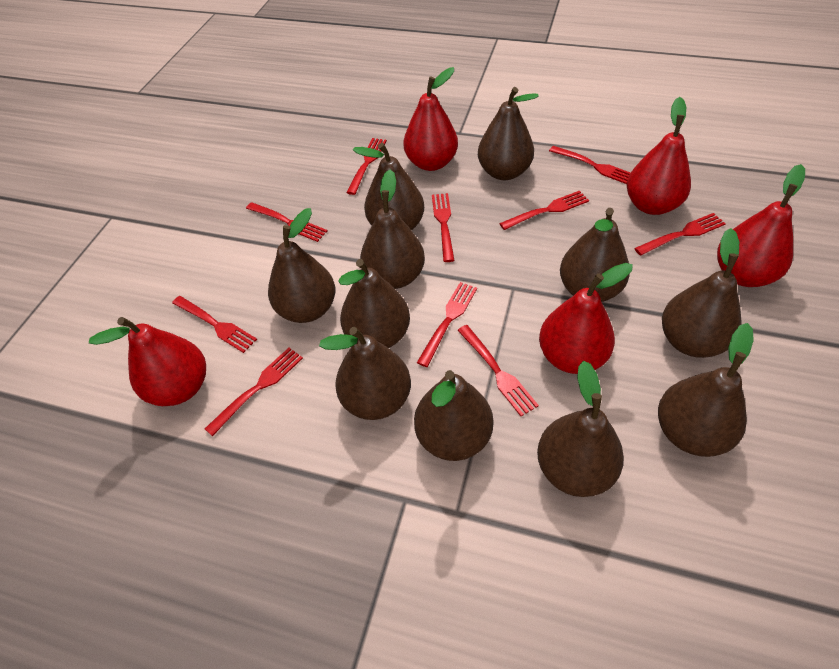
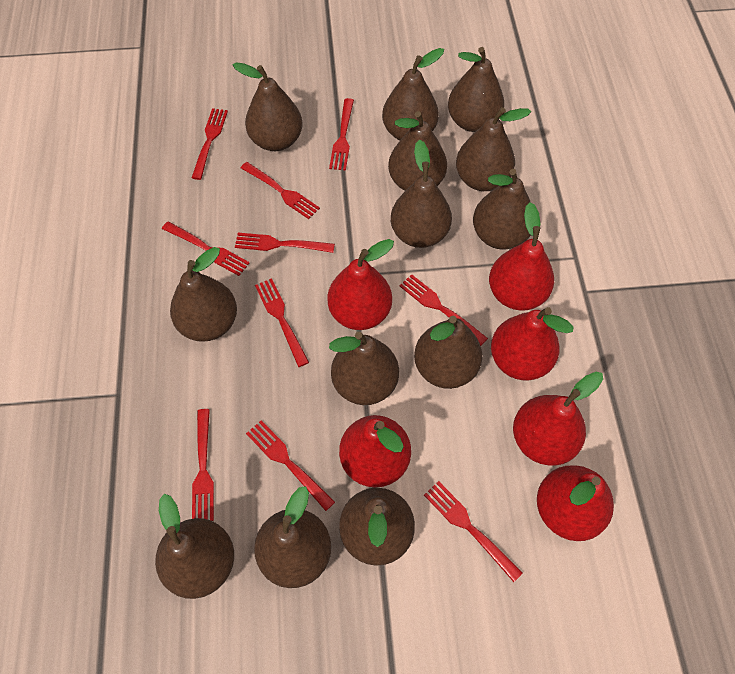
brown pear: 11 -> 13
red pear: 5 -> 6

